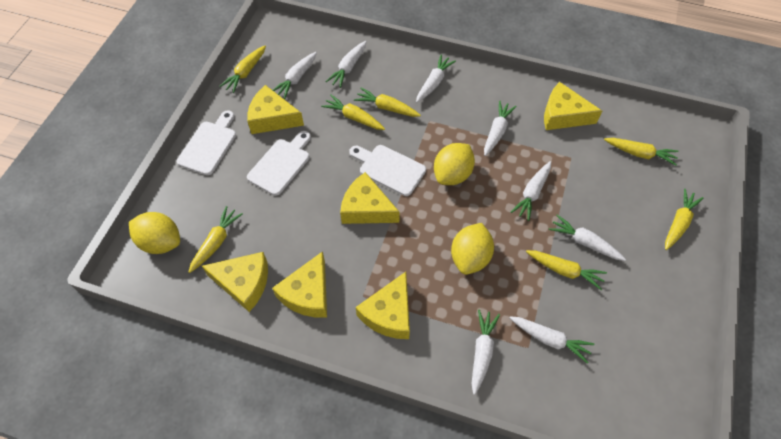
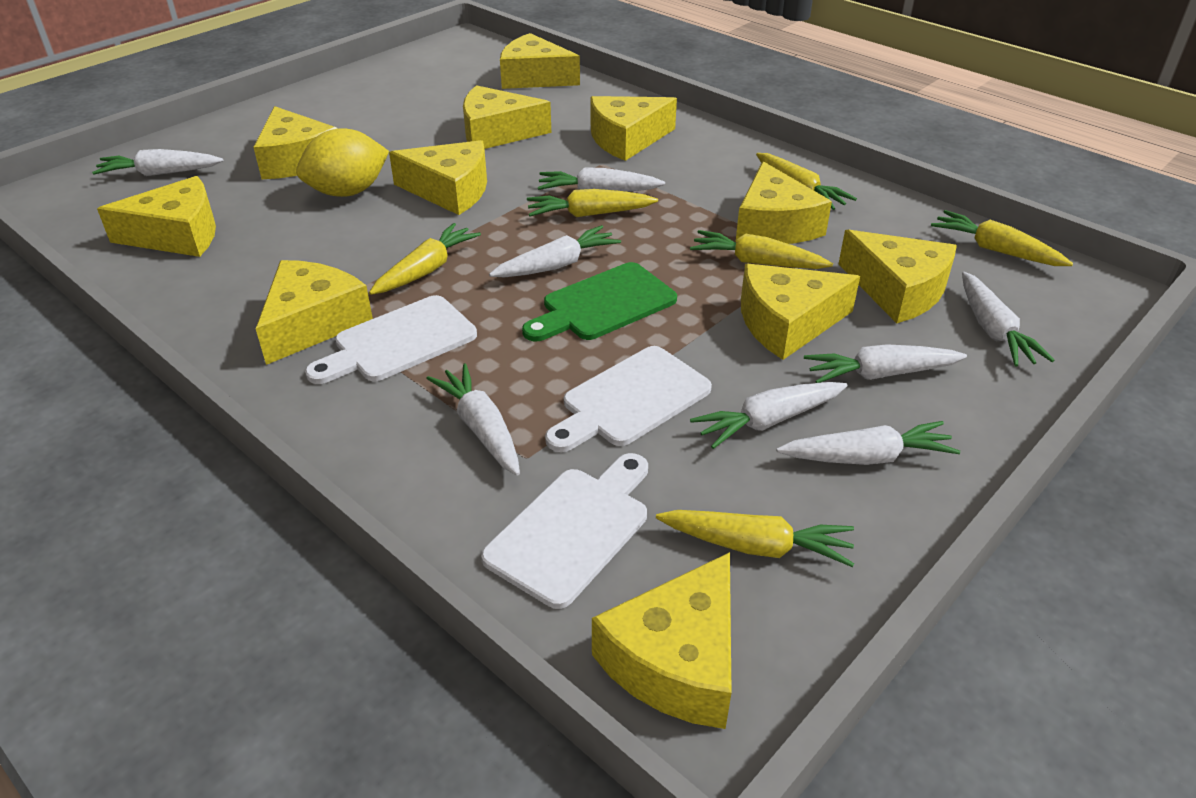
green cutting board: 0 -> 1
yellow carrot: 7 -> 6
yellow cheese: 6 -> 11
yellow lemon: 3 -> 1

